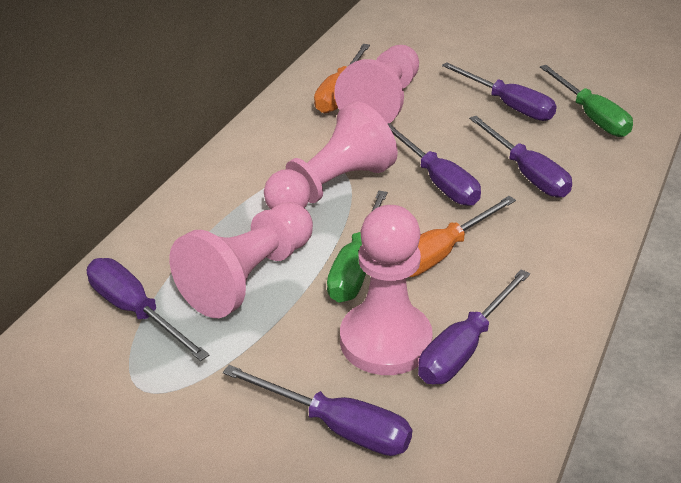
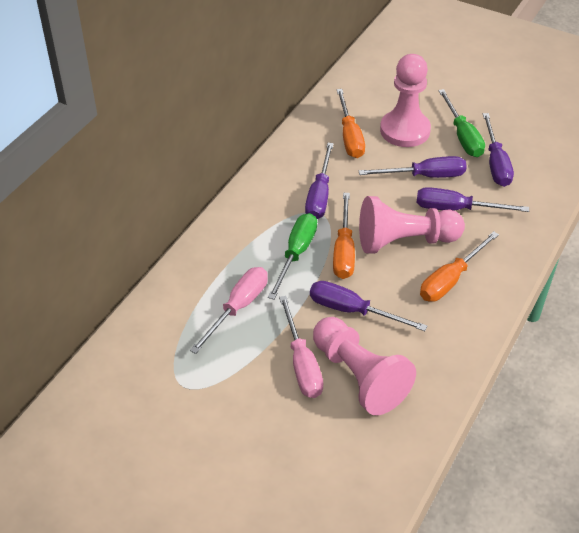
orange screwdriver: 2 -> 3
pink pawn: 4 -> 3
pink screwdriver: 0 -> 2
purple screwdriver: 6 -> 5

